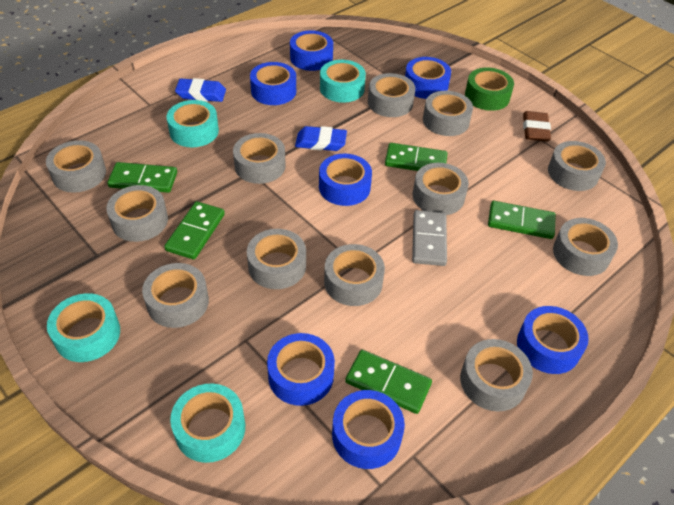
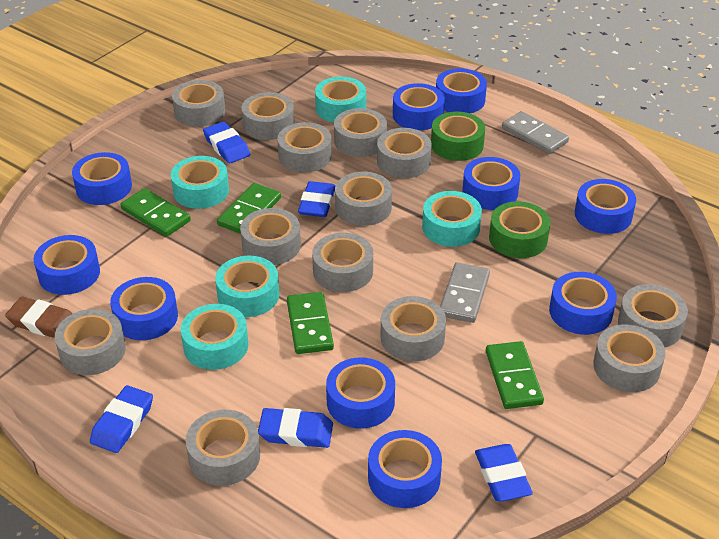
blue eraser: 2 -> 5
blue tape: 7 -> 10
green domino: 5 -> 4
green tape: 1 -> 2
grey domino: 1 -> 2
grey tape: 12 -> 13
turquoise tape: 4 -> 5

